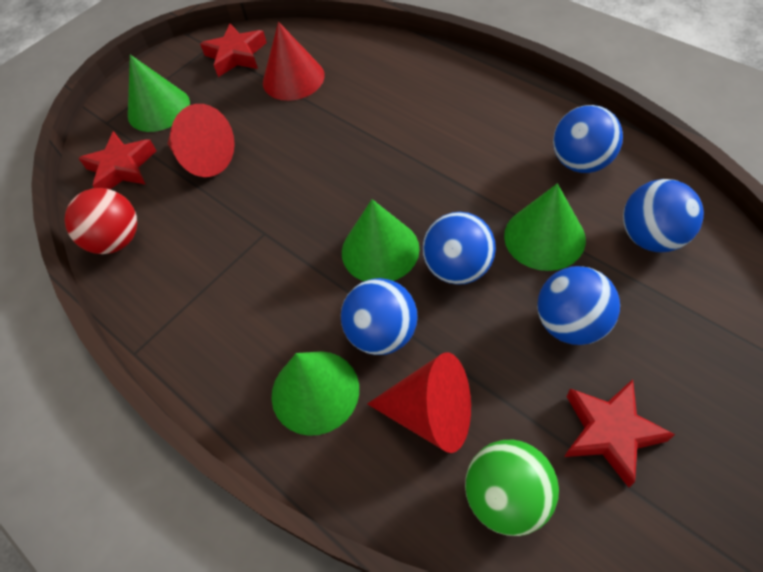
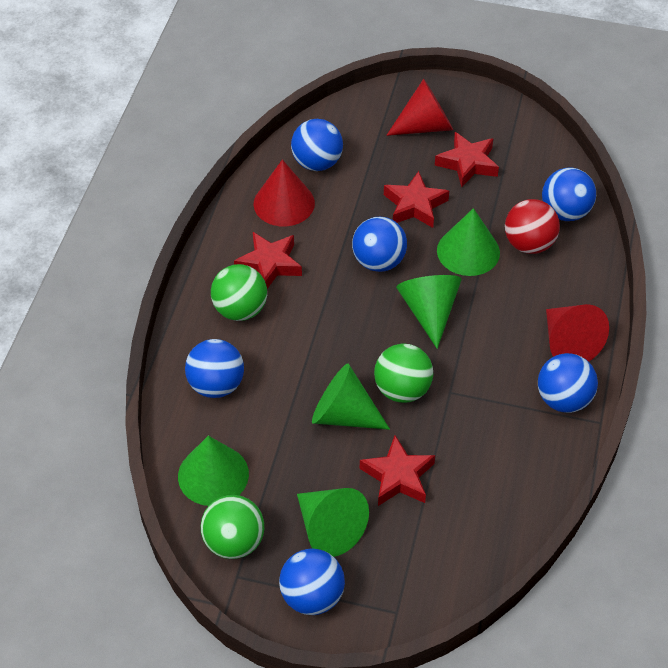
blue ball: 5 -> 6
green ball: 1 -> 3
green cone: 4 -> 5
red star: 3 -> 4

